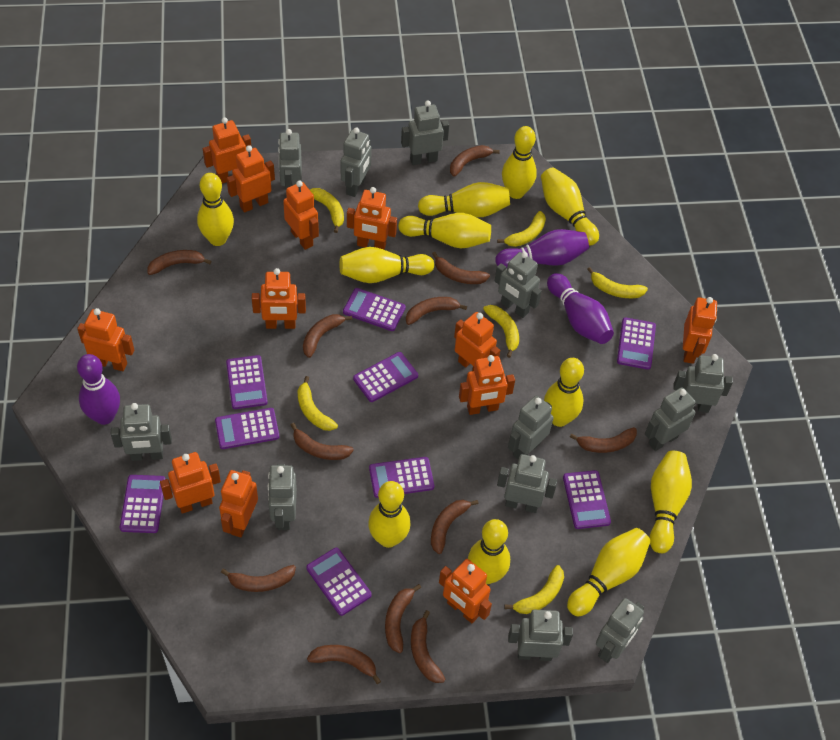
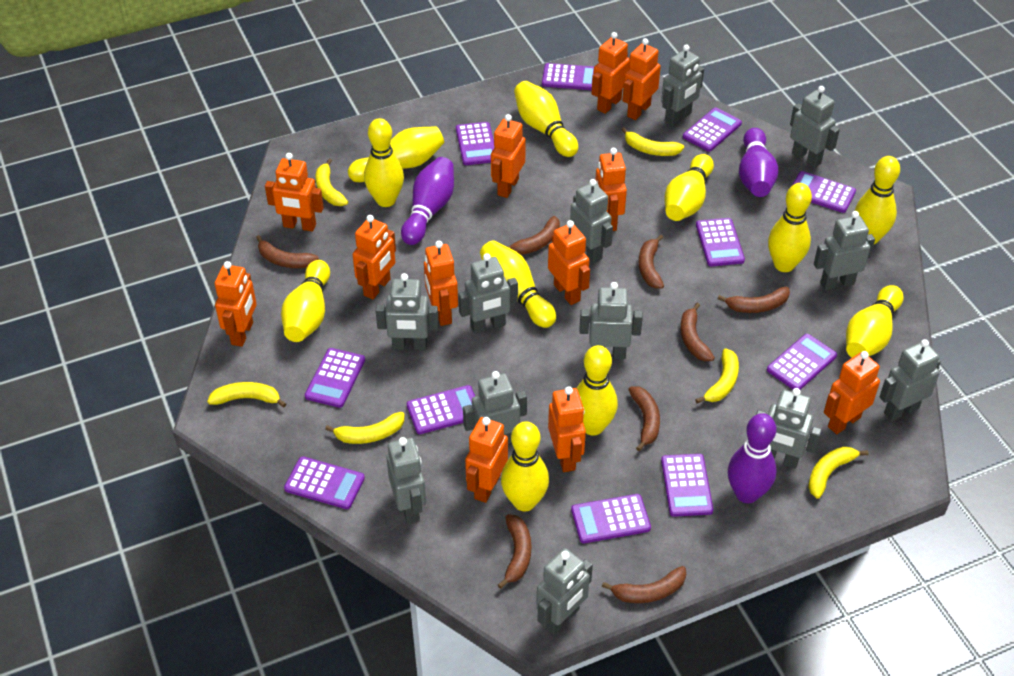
brown banana: 12 -> 8
purple calculator: 9 -> 11

